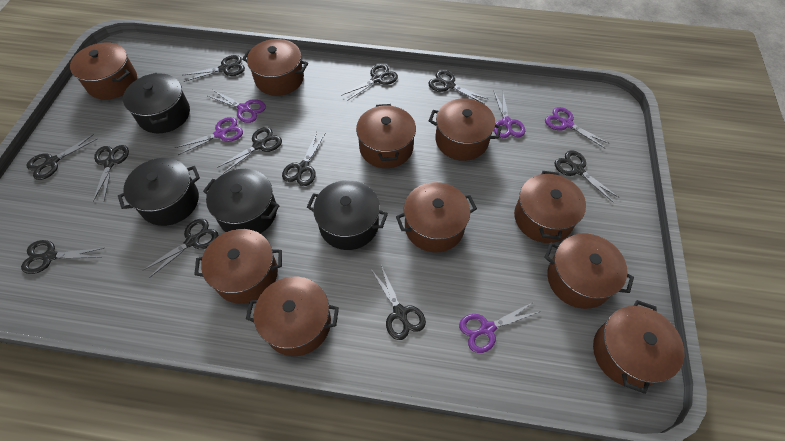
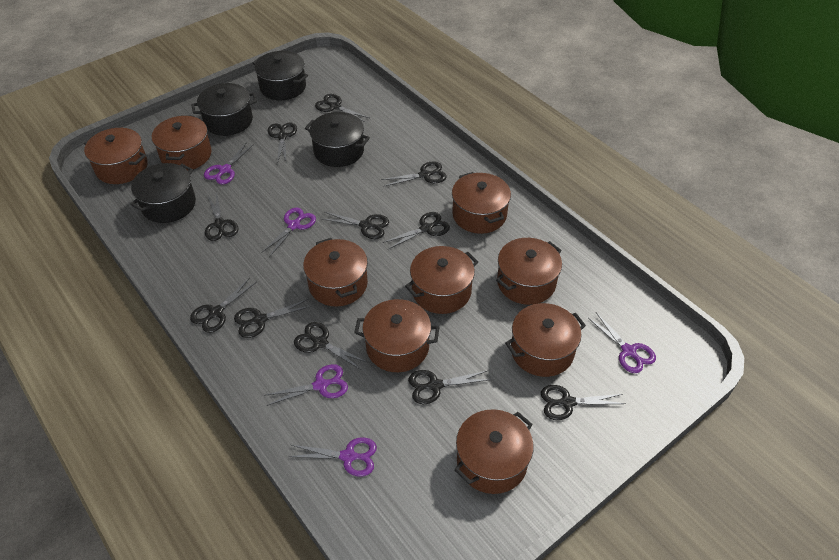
brown pot: 10 -> 9

